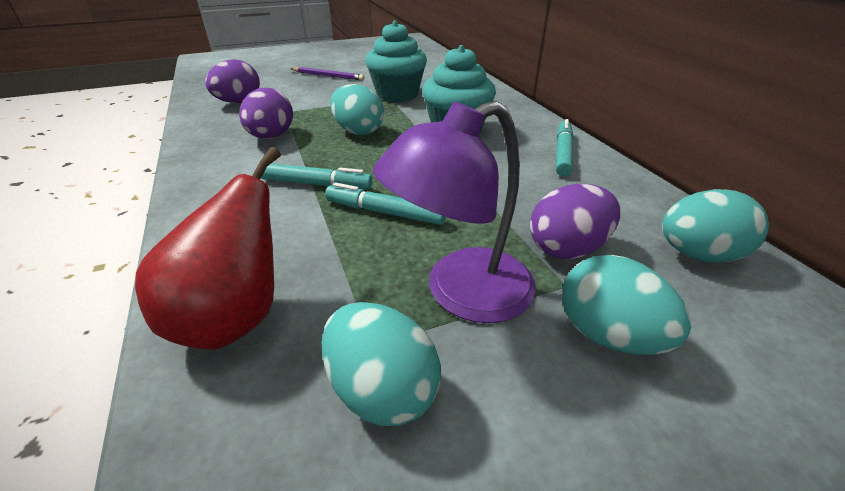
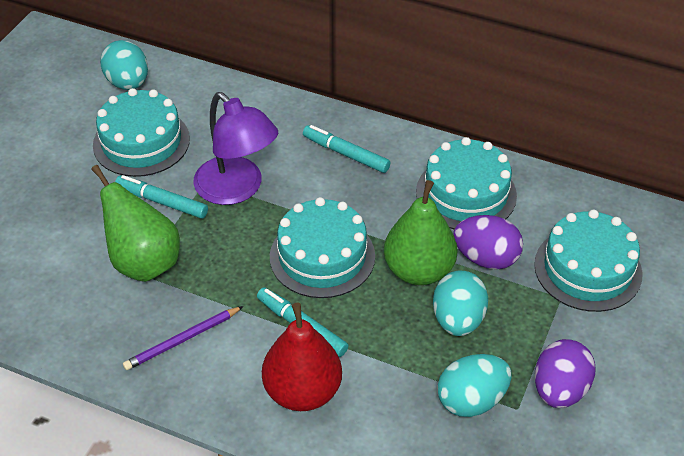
green pear: 0 -> 2
purple egg: 3 -> 2
turquoise cake: 0 -> 4
turquoise cupcake: 2 -> 0
turquoise egg: 4 -> 3

